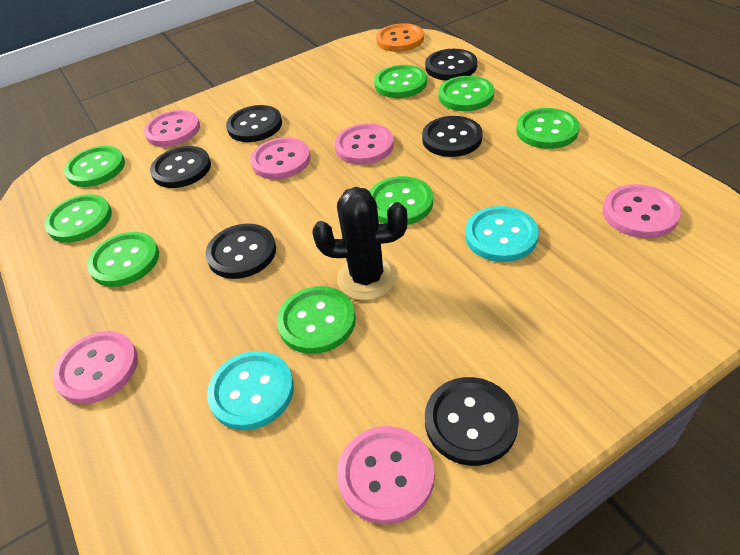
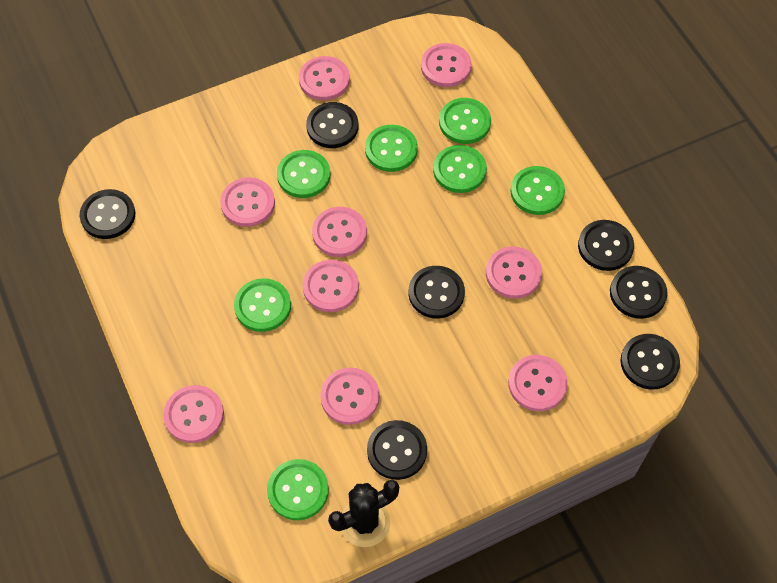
black button: 6 -> 7
green button: 8 -> 7
orange button: 1 -> 0
pink button: 6 -> 9
turquoise button: 2 -> 0

